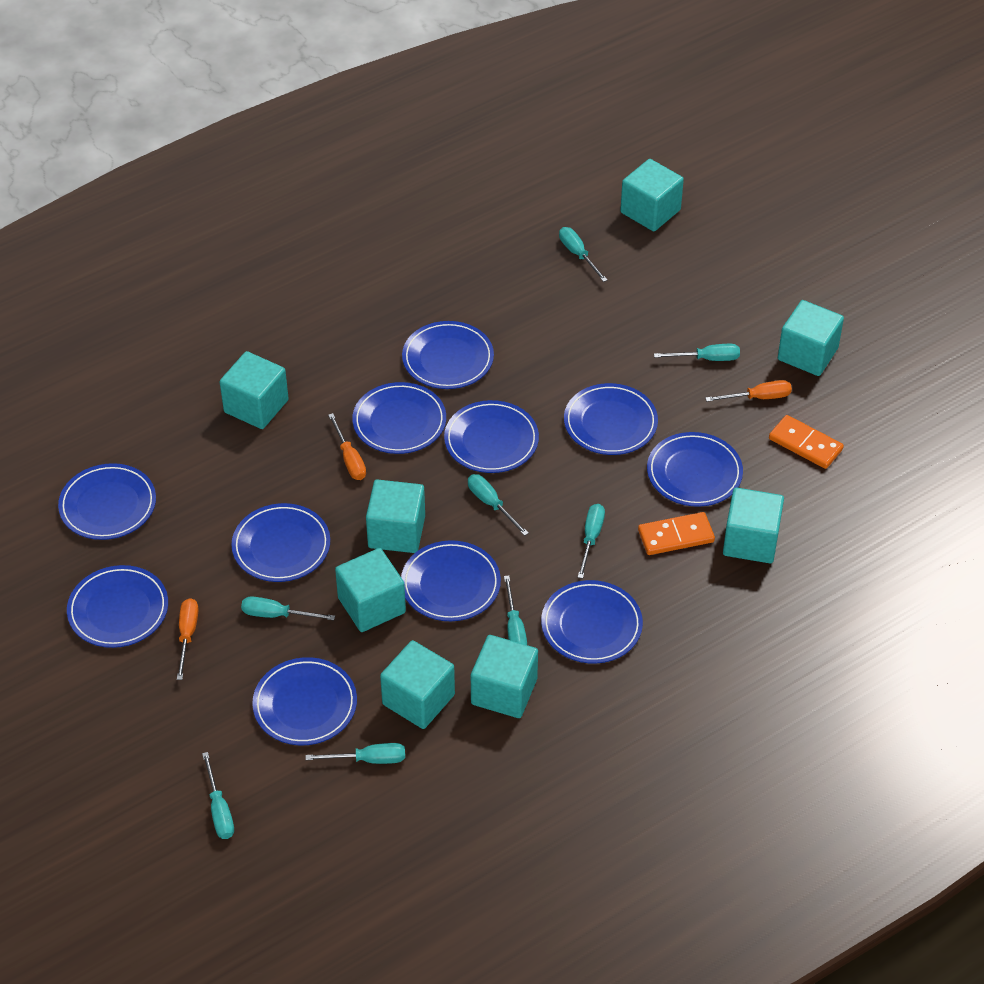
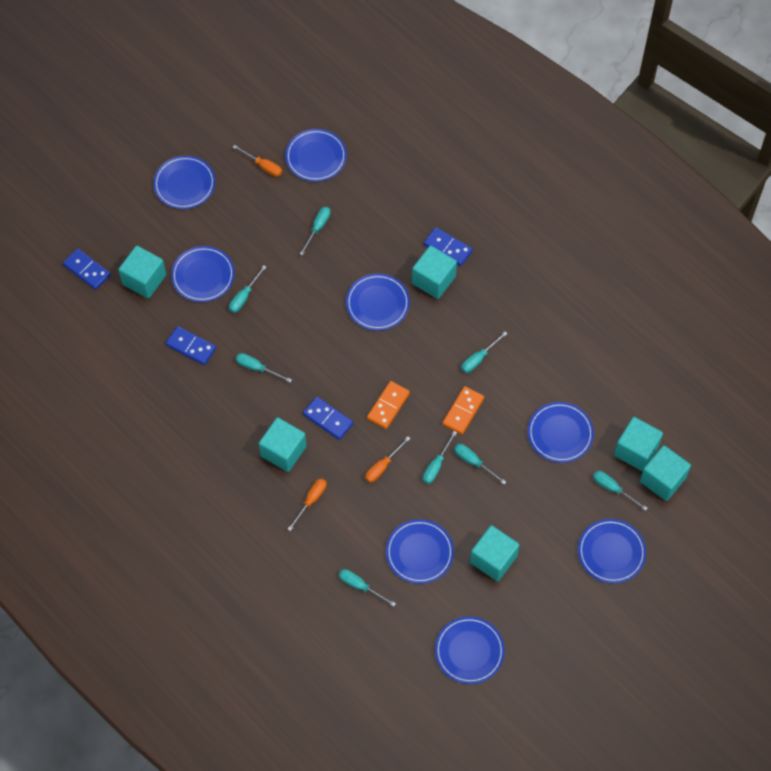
blue domino: 0 -> 4
blue plate: 11 -> 8
turquoise cube: 8 -> 6

